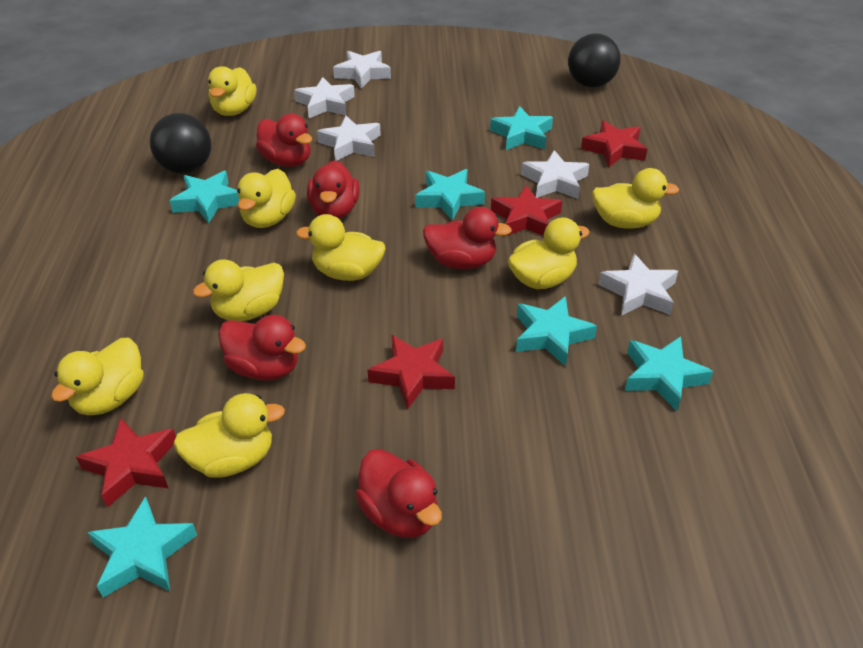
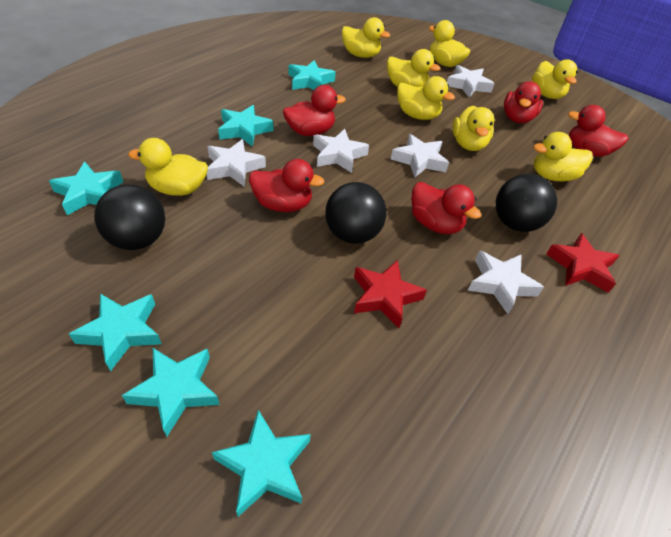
black ball: 2 -> 3
red star: 4 -> 2

